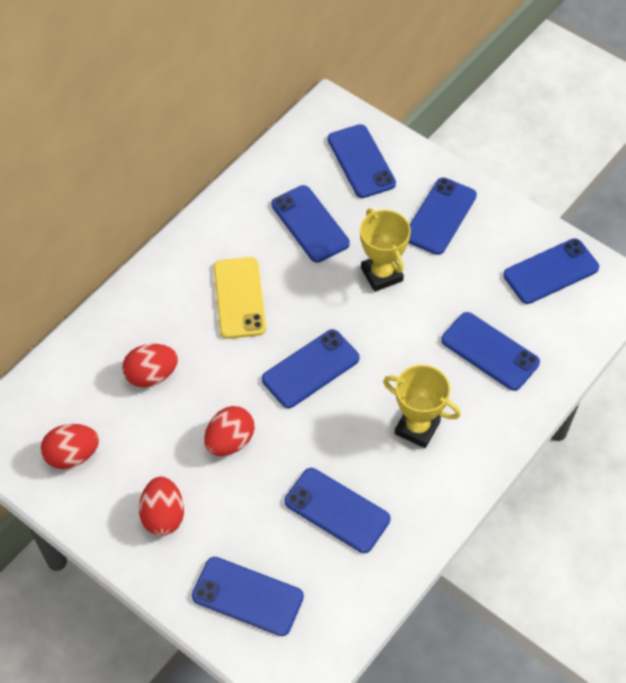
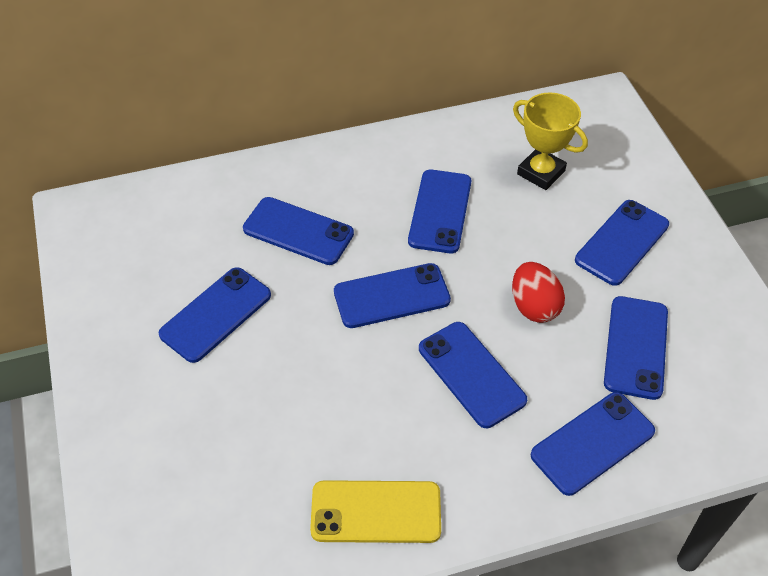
red egg: 4 -> 1
yellow trophy: 2 -> 1

